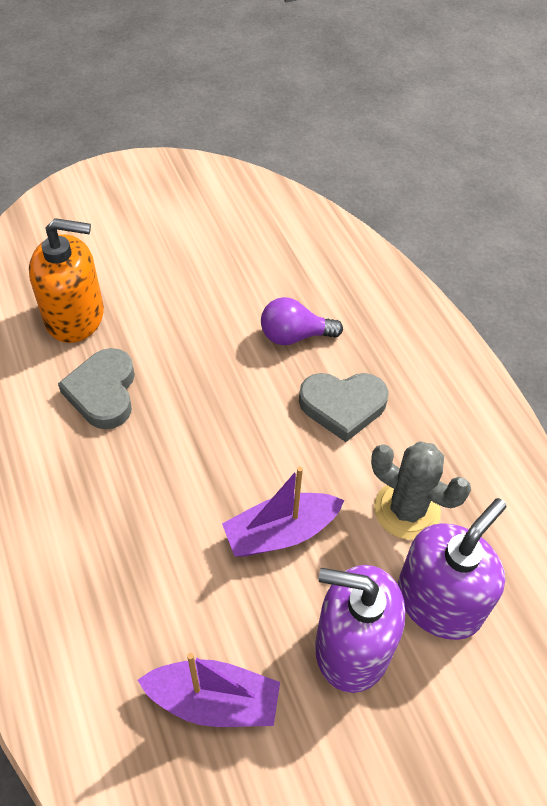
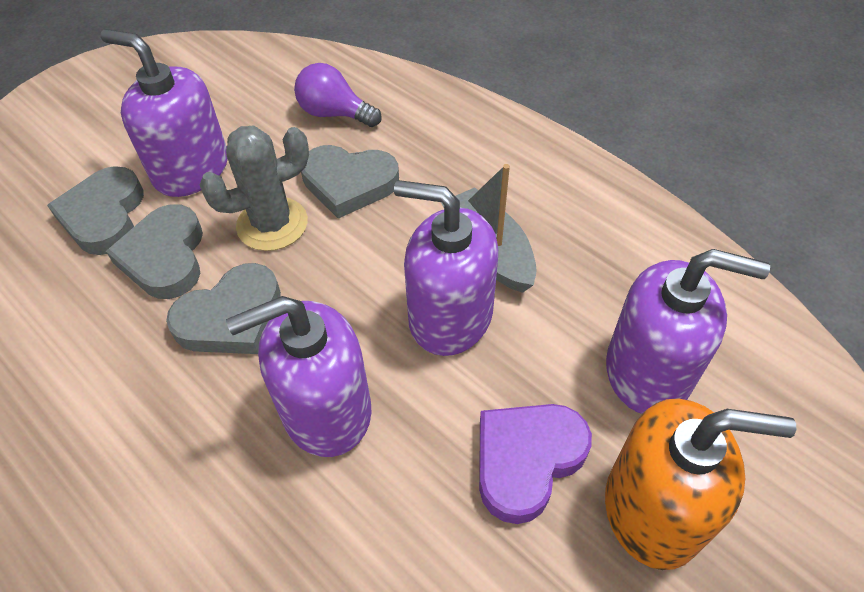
grey boat: 0 -> 1
grey heart: 2 -> 4
purple boat: 2 -> 0
purple heart: 0 -> 1
purple soap dispenser: 2 -> 4

